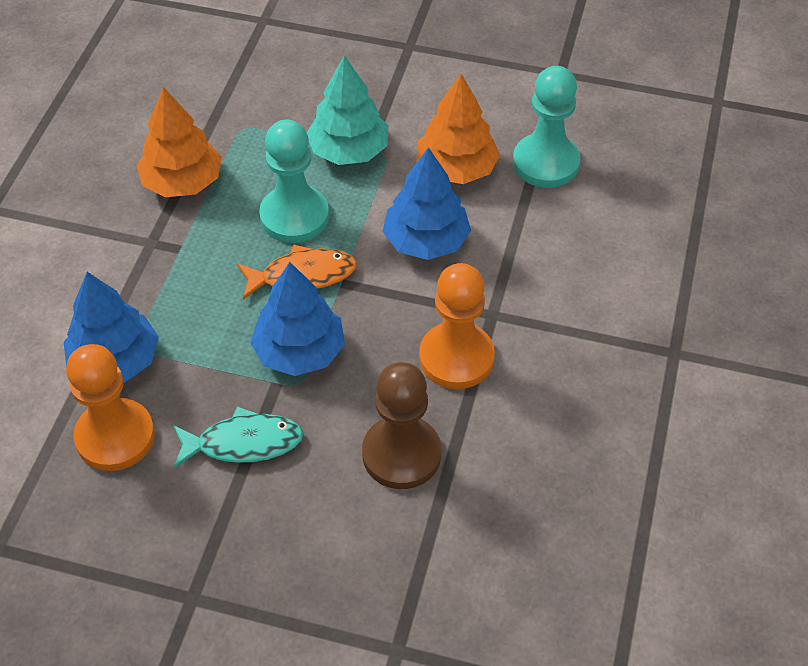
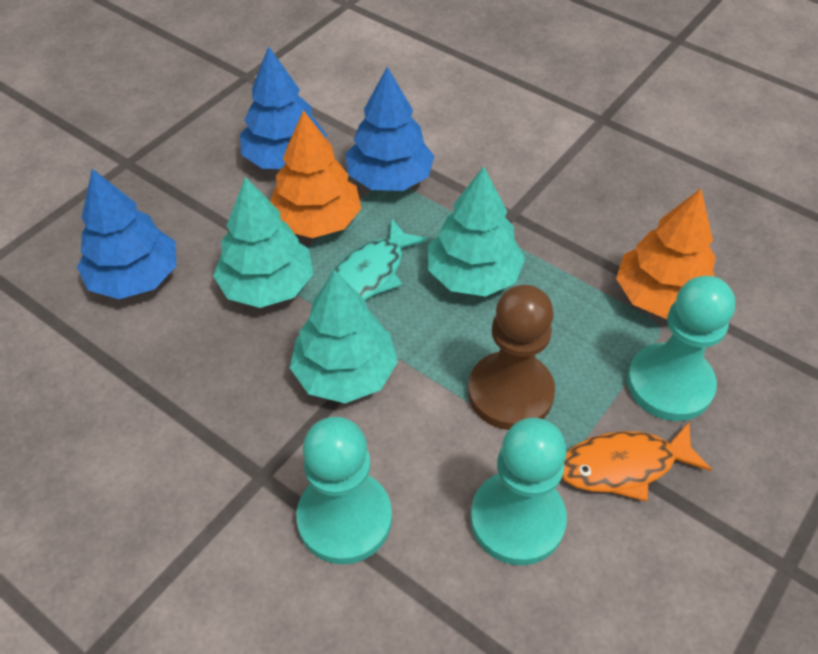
orange pawn: 2 -> 0
turquoise pawn: 2 -> 3
turquoise tree: 1 -> 3

